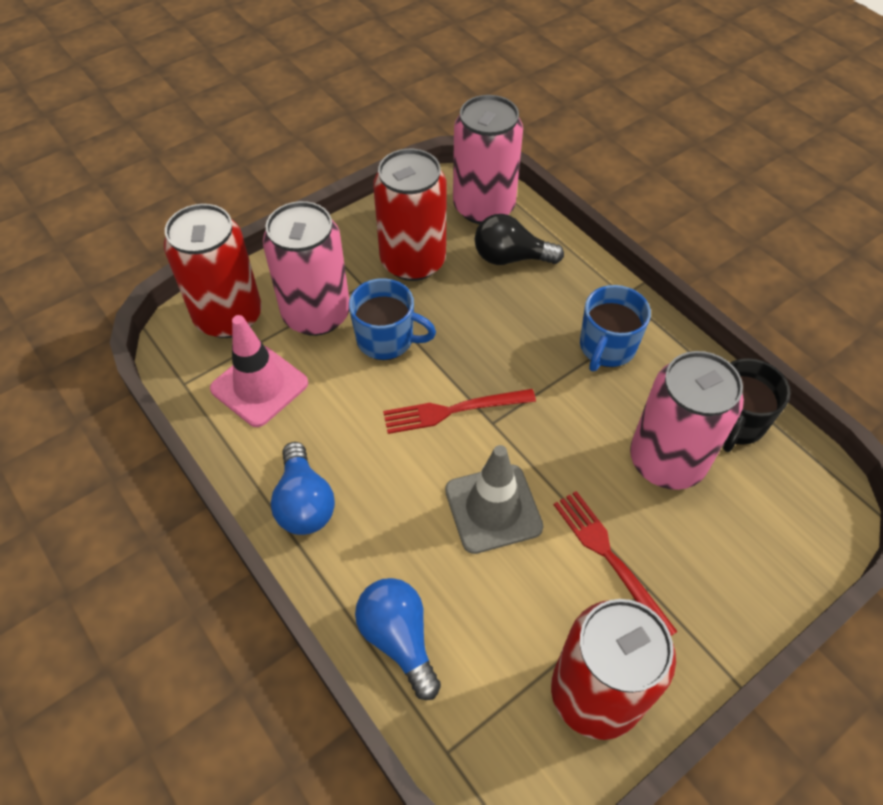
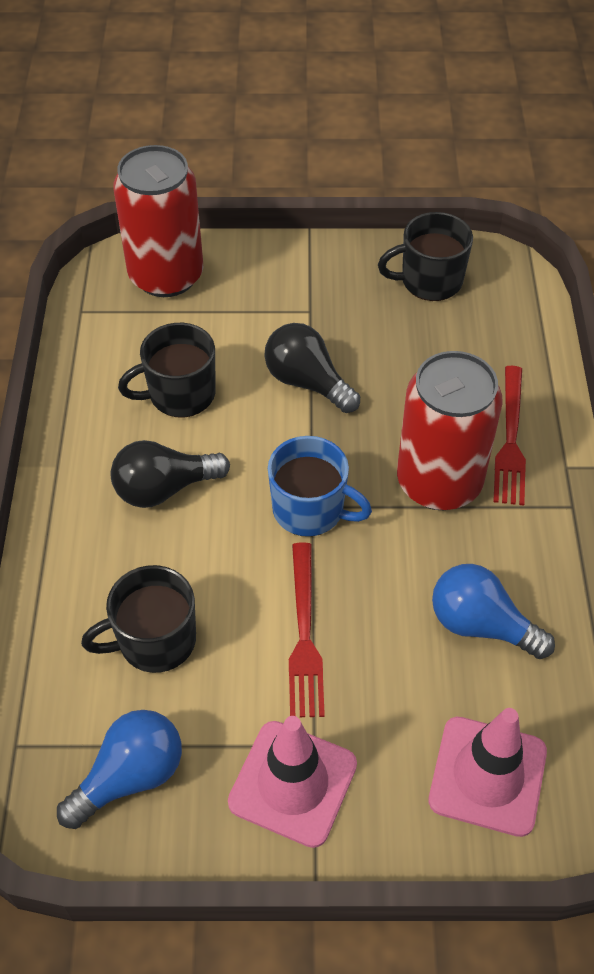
black light bulb: 1 -> 2
black mug: 1 -> 3
blue mug: 2 -> 1
grey traffic cone: 1 -> 0
pink can: 3 -> 0
pink traffic cone: 1 -> 2
red can: 3 -> 2

